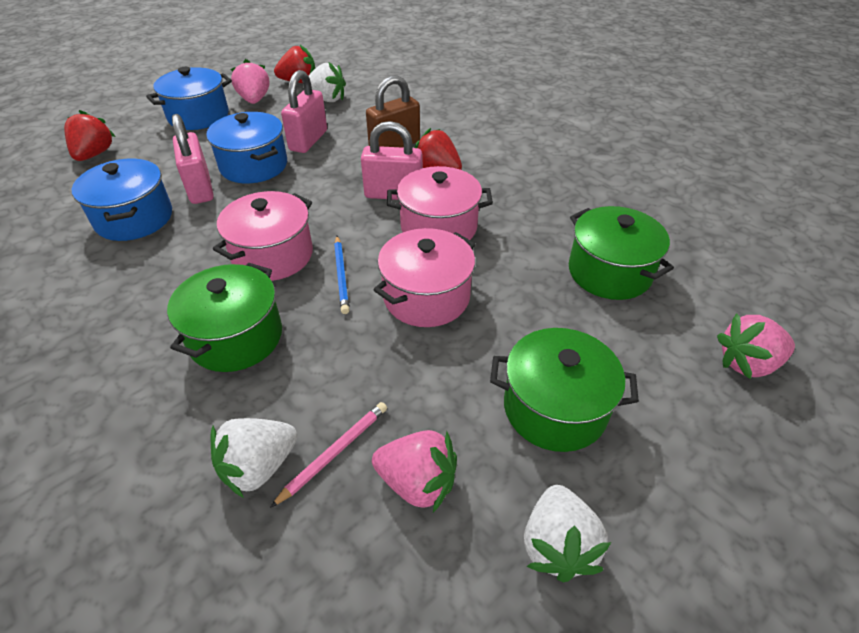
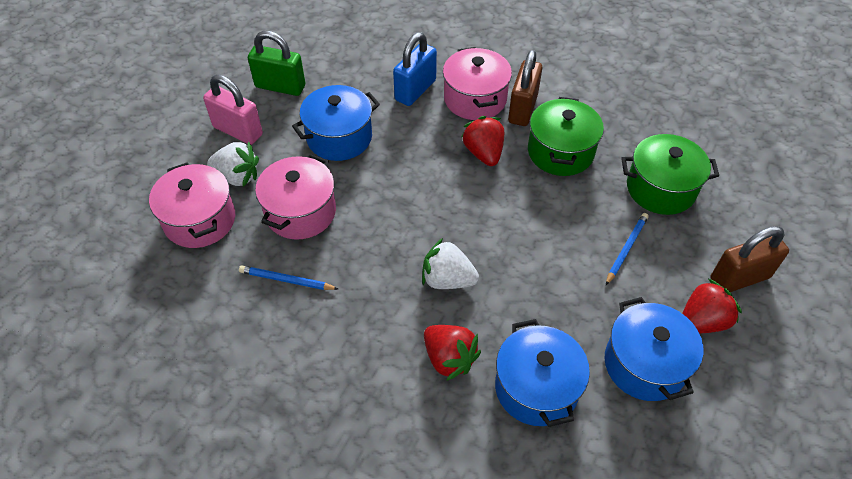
blue padlock: 0 -> 1
blue pencil: 1 -> 2
brown padlock: 1 -> 2
green padlock: 0 -> 1
green pot: 3 -> 2
pink padlock: 3 -> 1
pink pencil: 1 -> 0
pink strawberry: 3 -> 0
white strawberry: 3 -> 2

